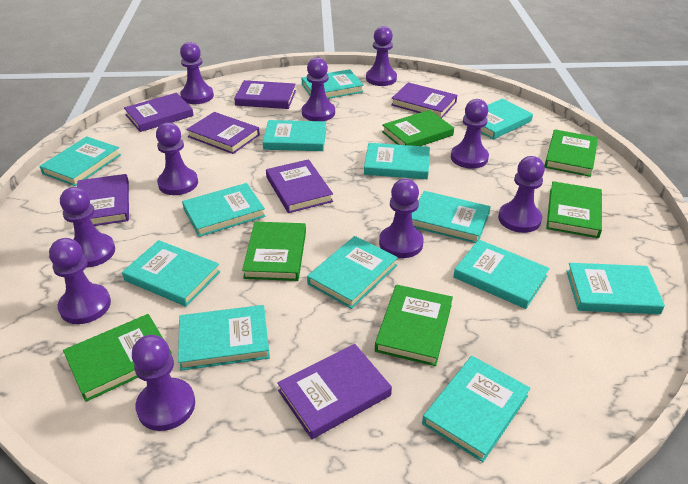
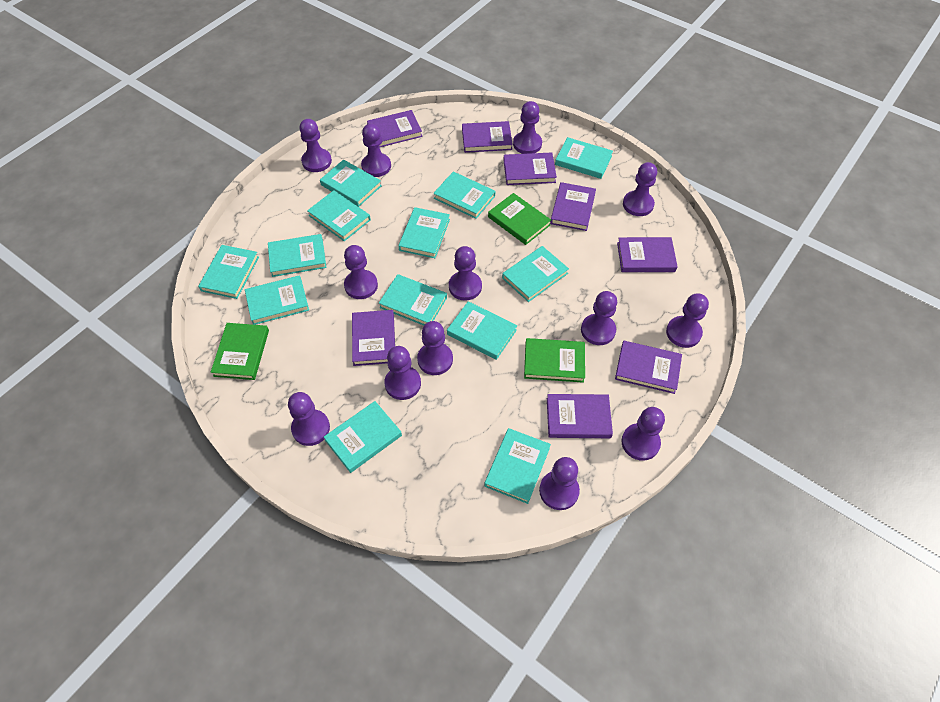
green book: 6 -> 3
purple book: 7 -> 8
purple pawn: 10 -> 13

